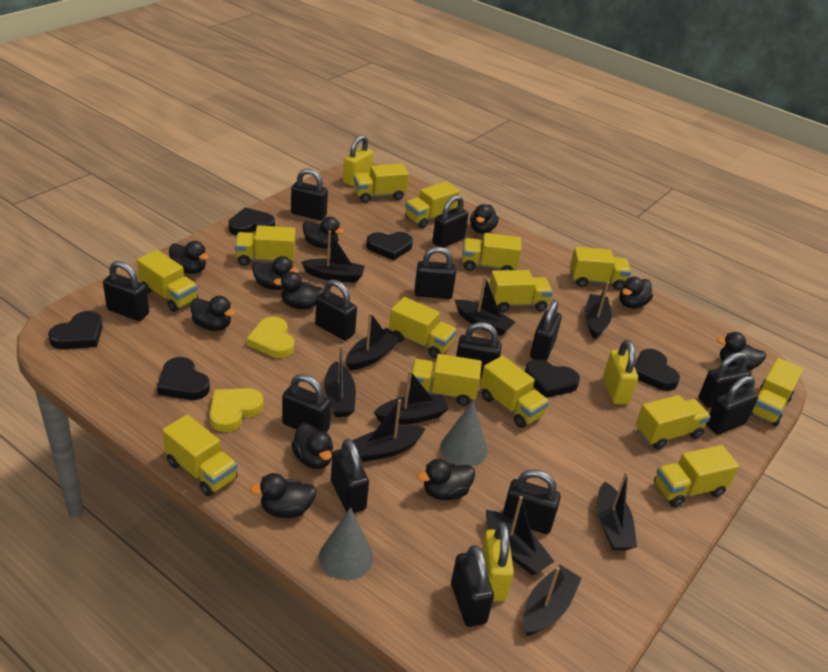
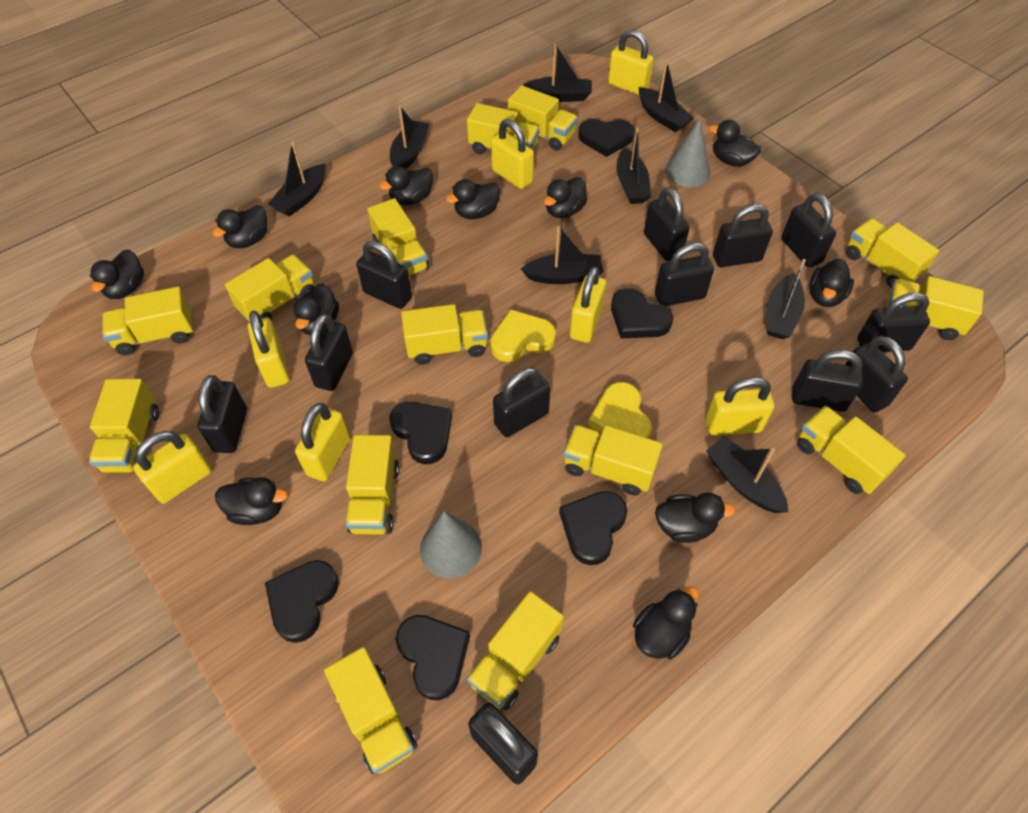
black boat: 10 -> 8
black padlock: 13 -> 12
yellow padlock: 3 -> 7

